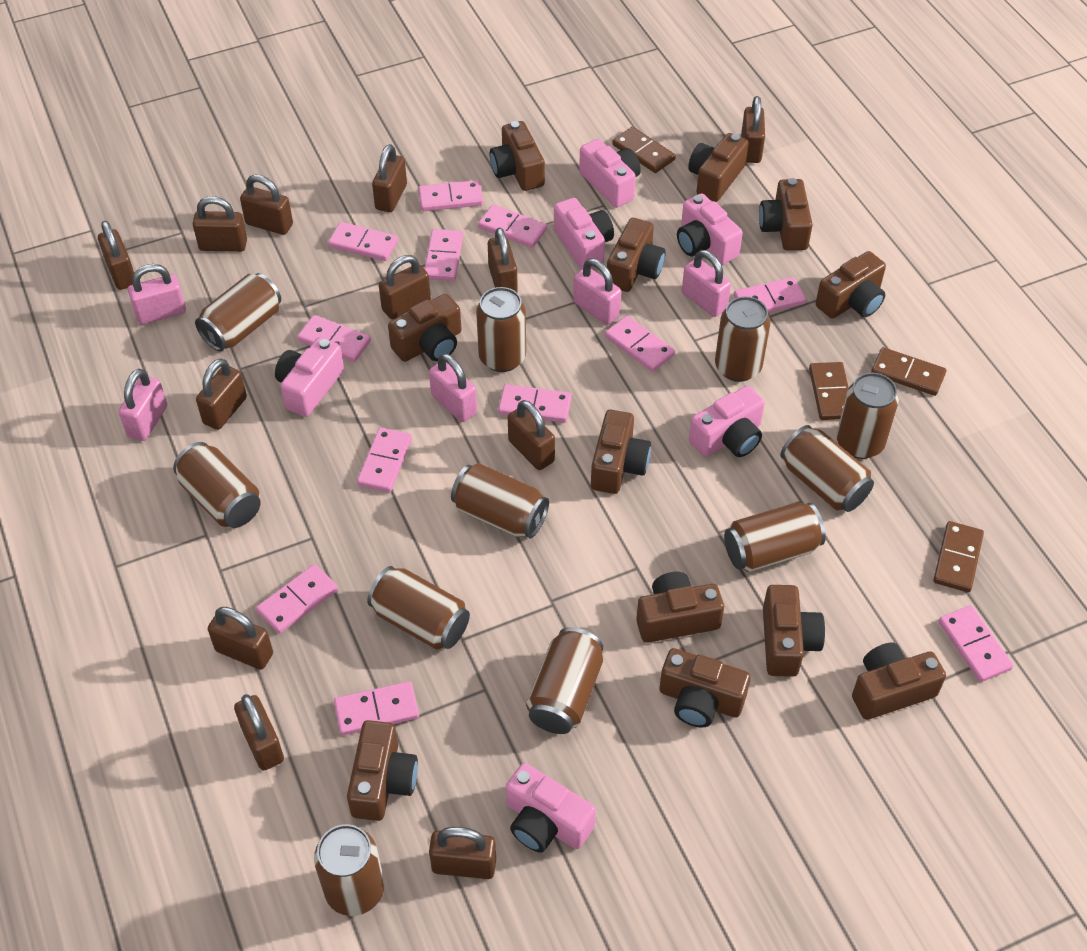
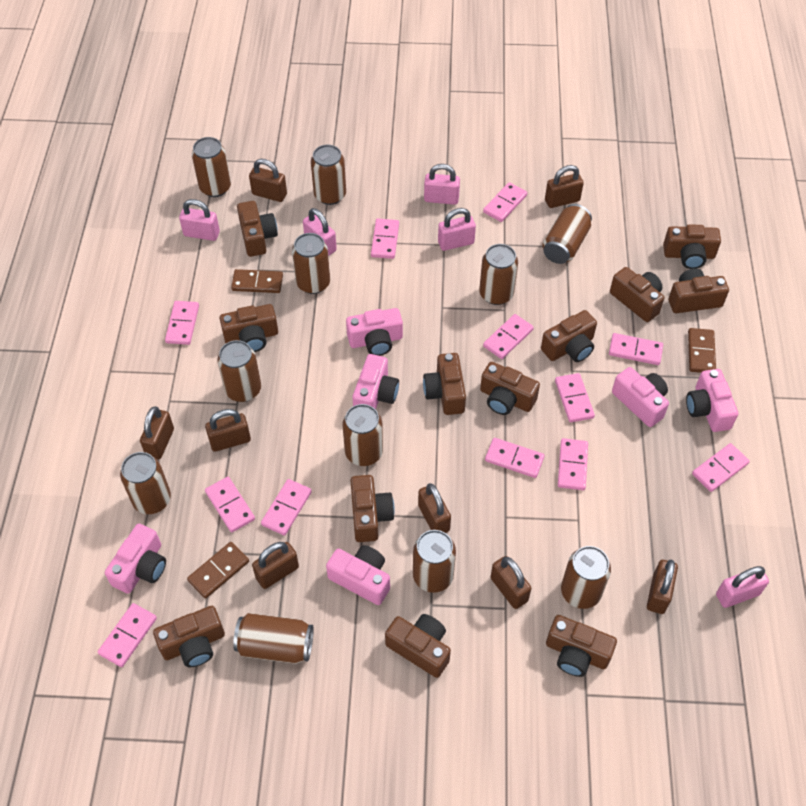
brown domino: 4 -> 3
brown padlock: 12 -> 8

